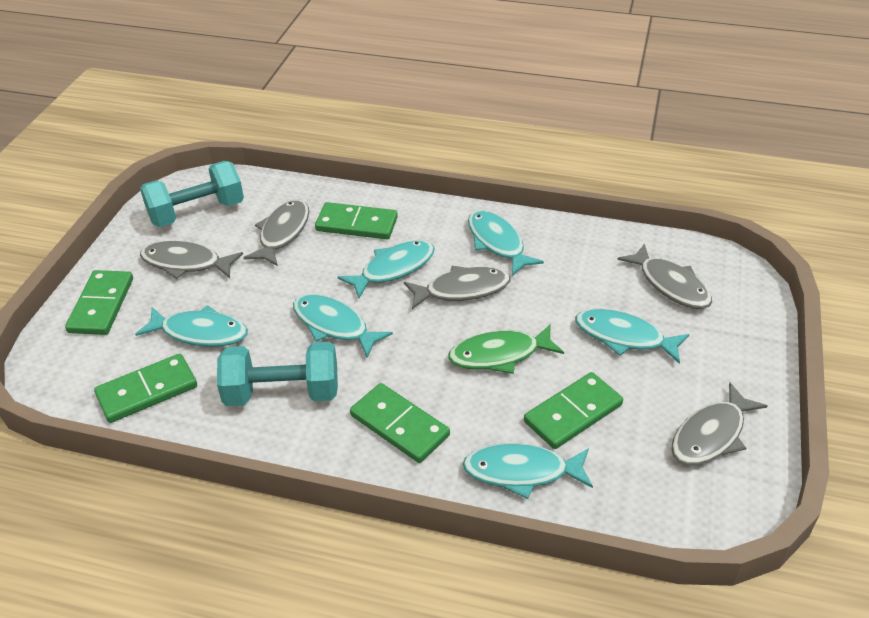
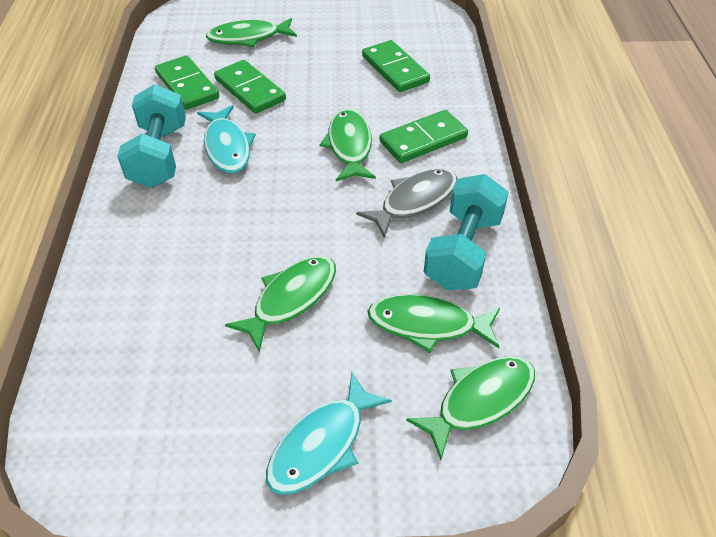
green domino: 5 -> 4
green fish: 1 -> 5
grey fish: 5 -> 1
turquoise fish: 6 -> 2

